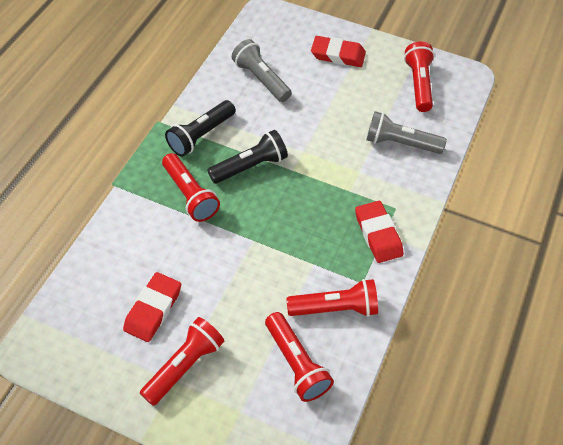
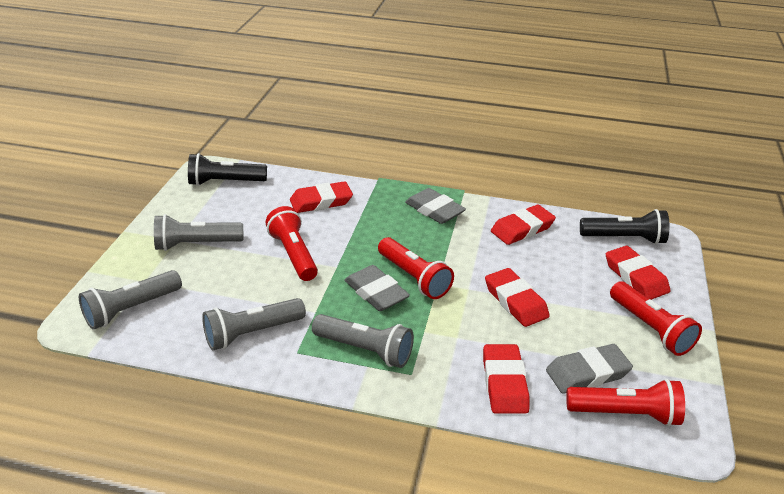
grey eraser: 0 -> 3
grey flashlight: 2 -> 4
red eraser: 3 -> 5
red flashlight: 5 -> 4

